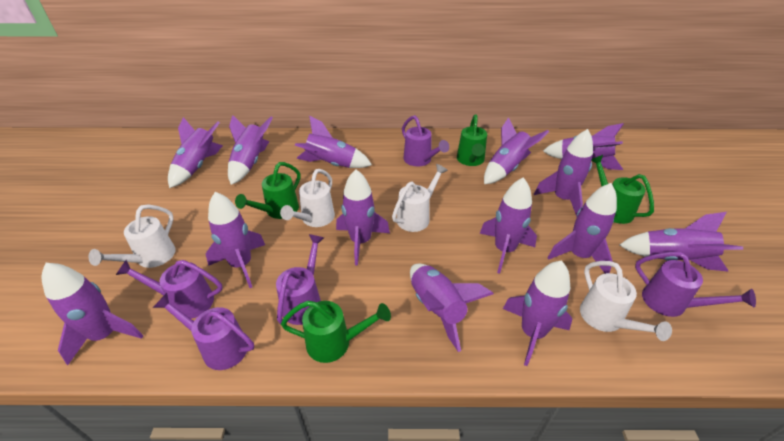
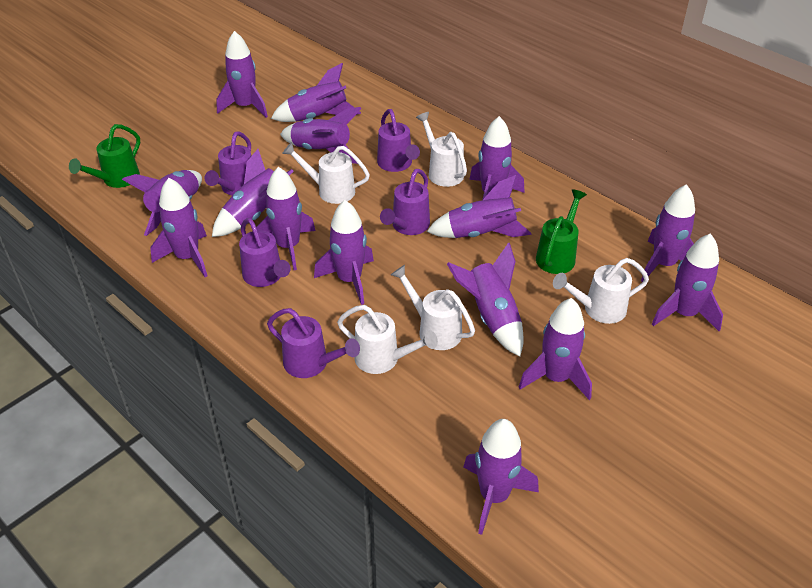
green watering can: 4 -> 2
purple rocket: 14 -> 15
white watering can: 4 -> 5

